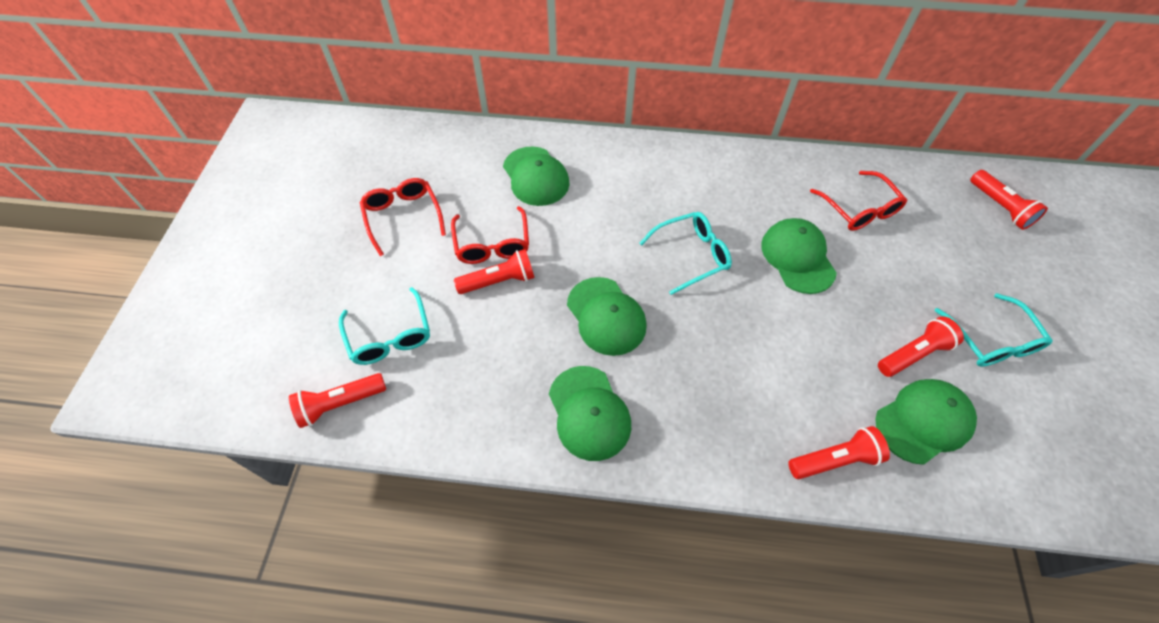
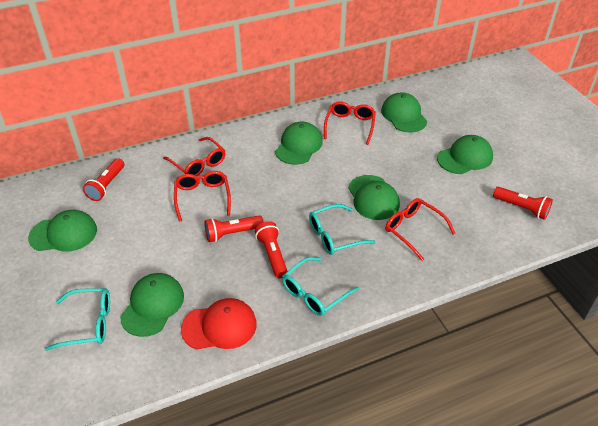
green cap: 5 -> 6
red cap: 0 -> 1
red flashlight: 5 -> 4
red glasses: 3 -> 4

